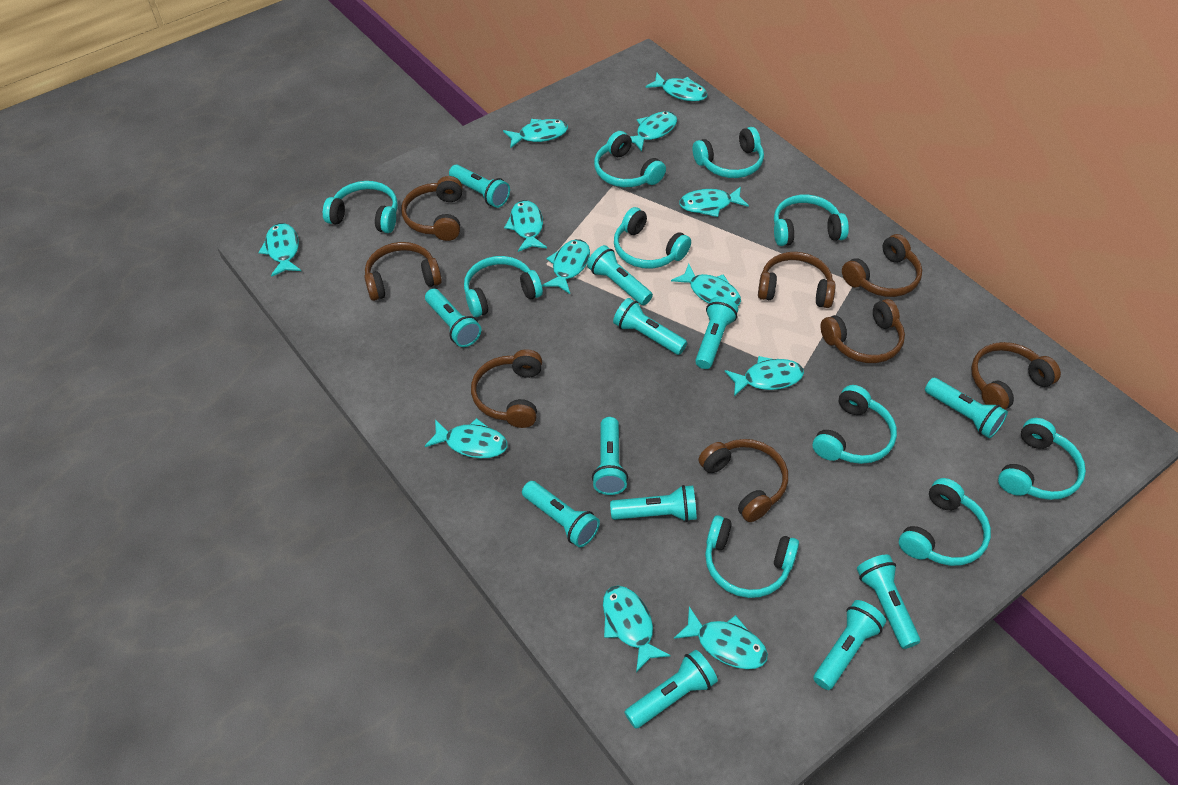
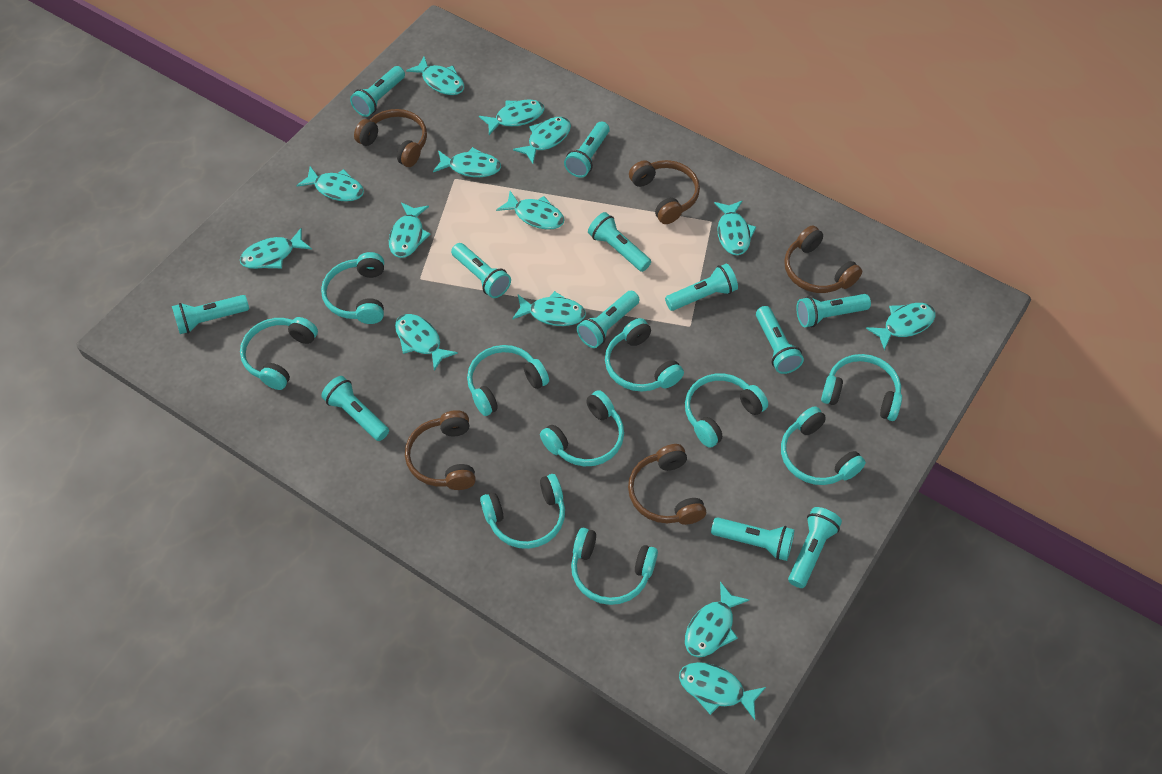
brown headphones: 8 -> 5
turquoise fish: 12 -> 14

